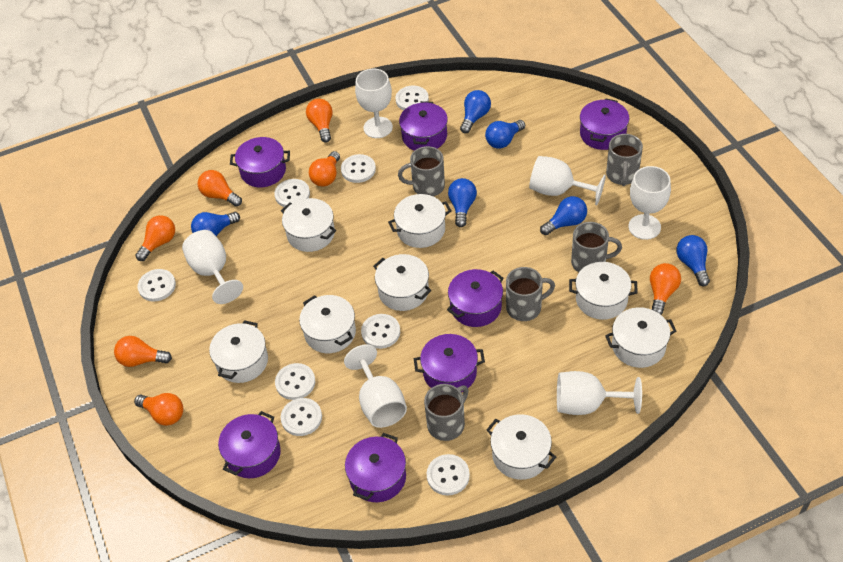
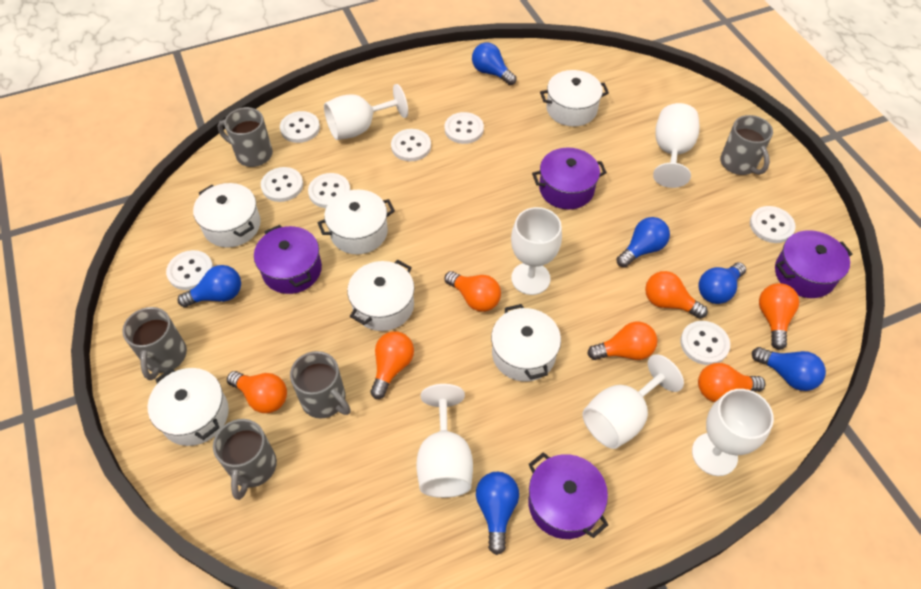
purple pot: 7 -> 4
white pot: 8 -> 6

